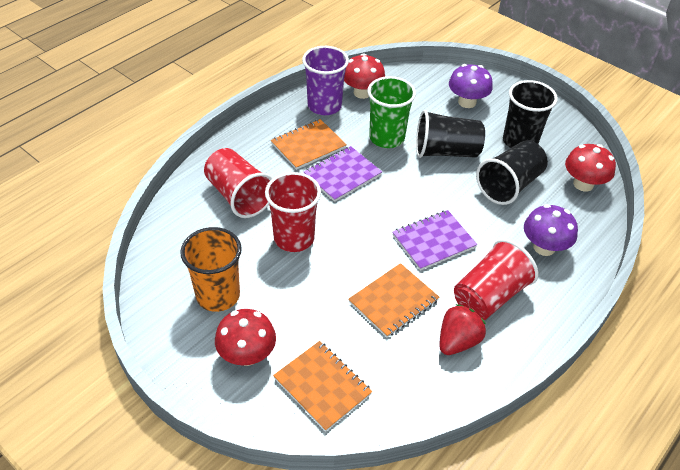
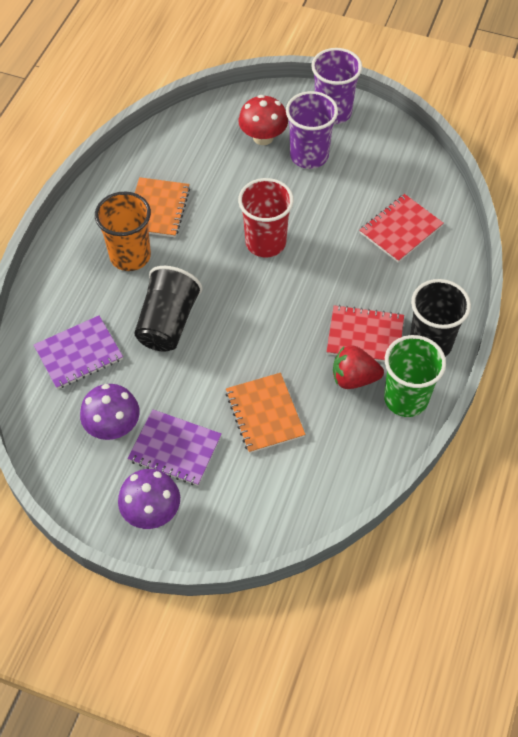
black cup: 3 -> 2
orange notebook: 3 -> 2
purple cup: 1 -> 2
red cup: 3 -> 1
red mushroom: 3 -> 1
red notebook: 0 -> 2

